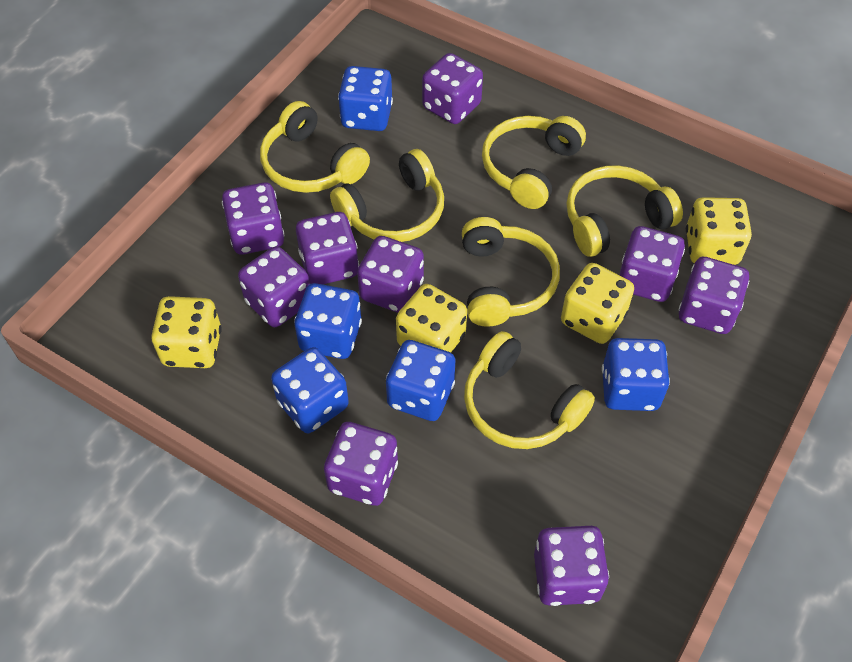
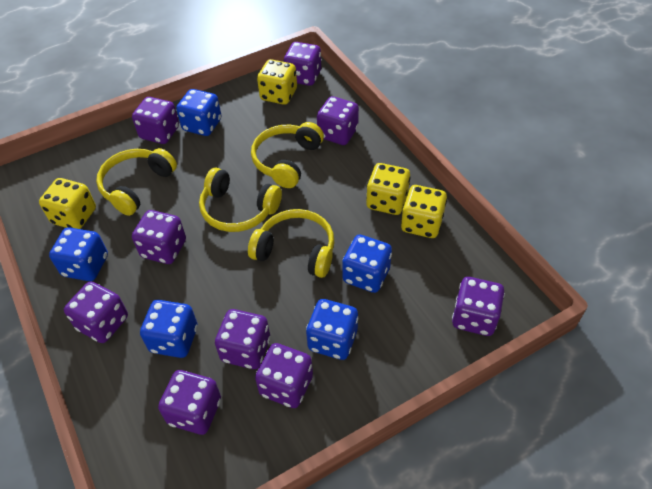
yellow headphones: 6 -> 4

